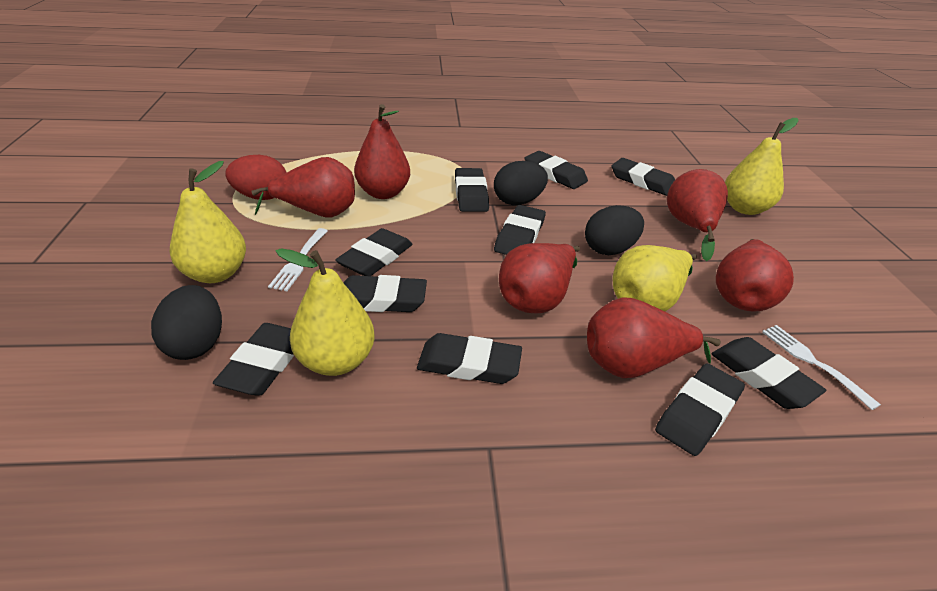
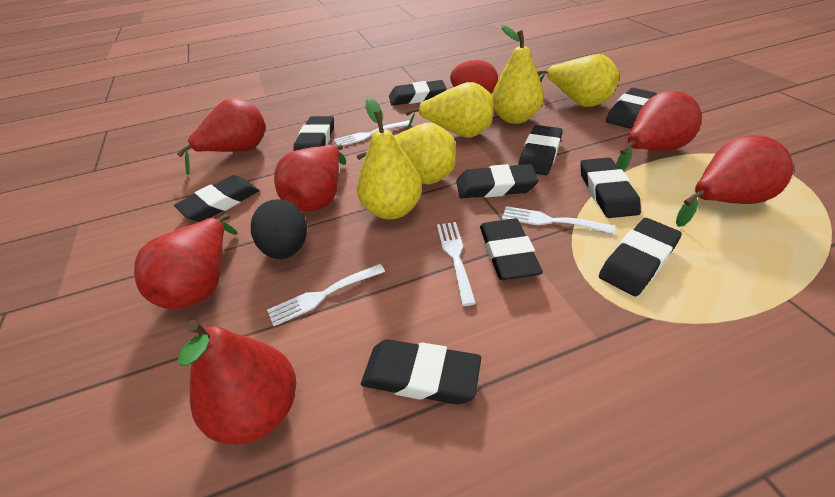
black egg: 3 -> 1
white fork: 2 -> 4
yellow pear: 4 -> 5

